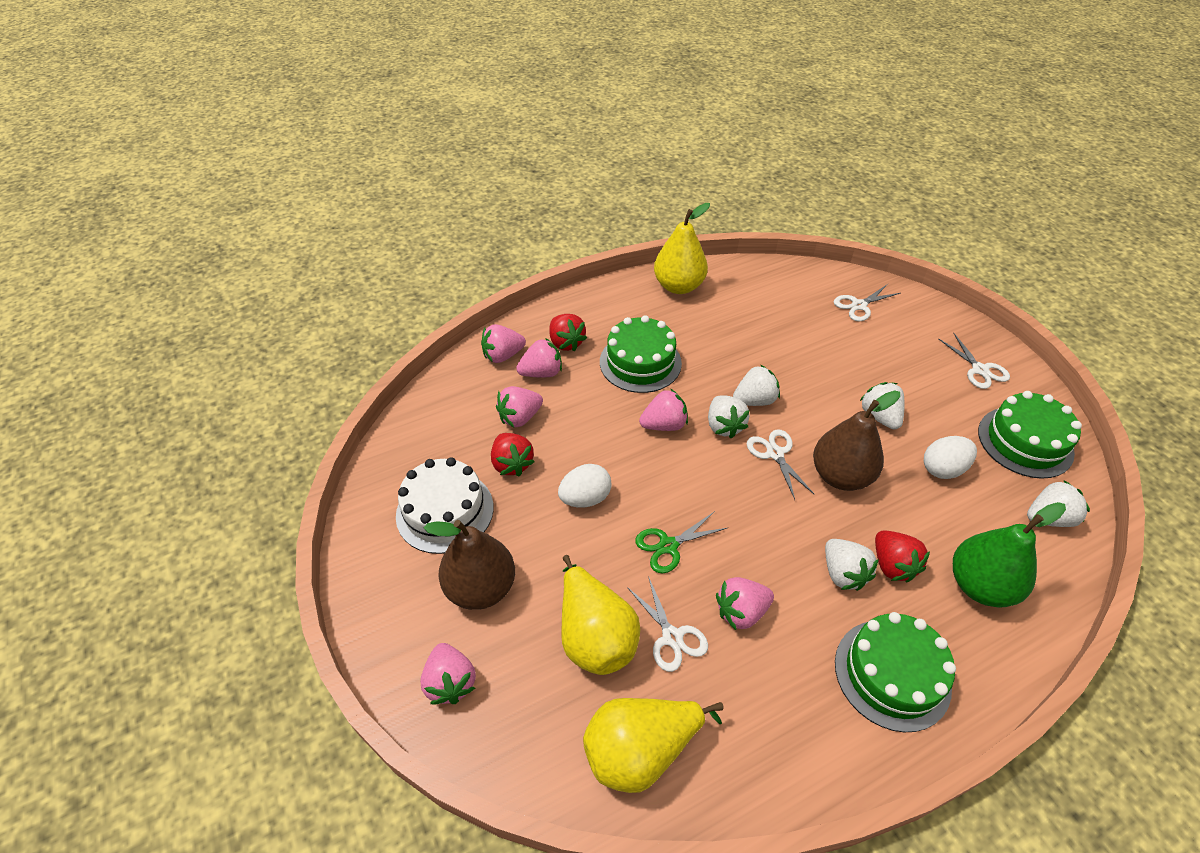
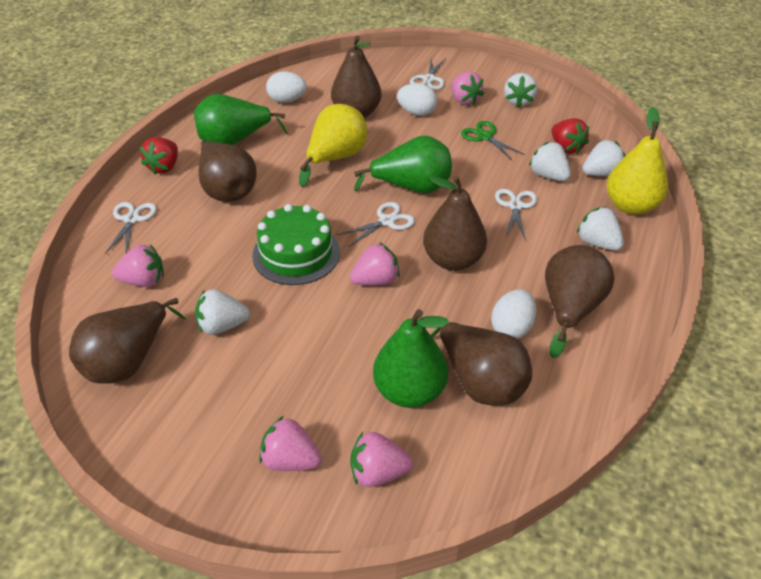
brown pear: 2 -> 6
green cake: 3 -> 1
green pear: 1 -> 3
pink strawberry: 6 -> 5
red strawberry: 3 -> 2
white cake: 1 -> 0
white egg: 2 -> 3
yellow pear: 3 -> 2

